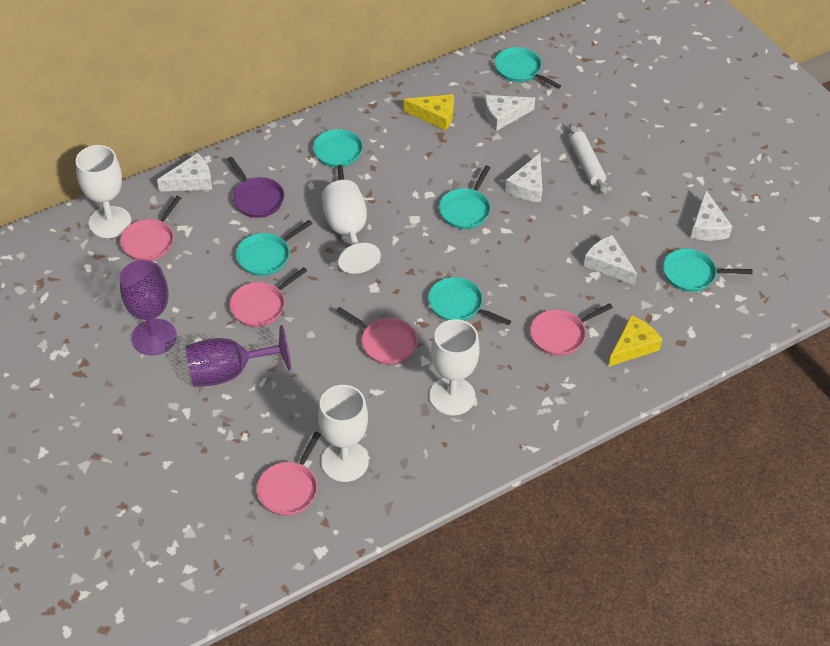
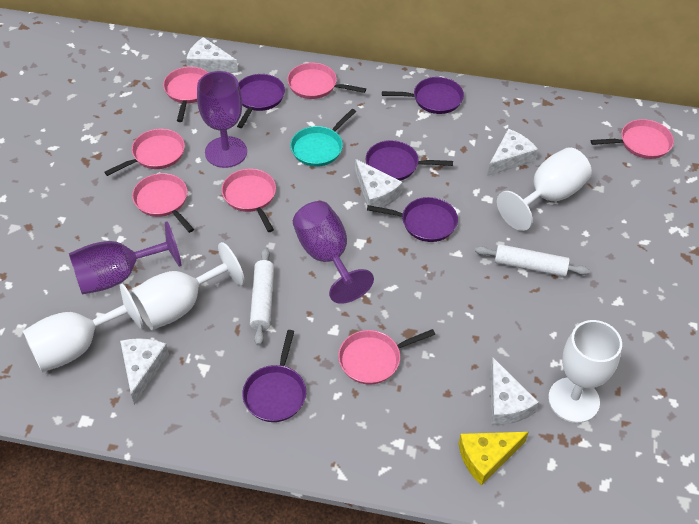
pink pan: 5 -> 7
purple goblet: 2 -> 3
purple pan: 1 -> 5
turquoise pan: 6 -> 1
white rolling pin: 1 -> 2
yellow cheese: 2 -> 1

